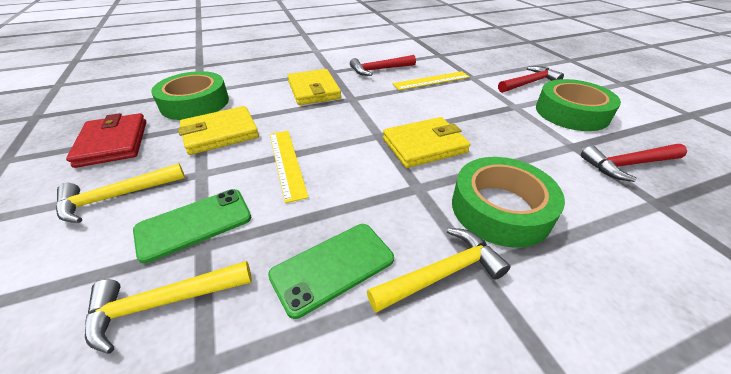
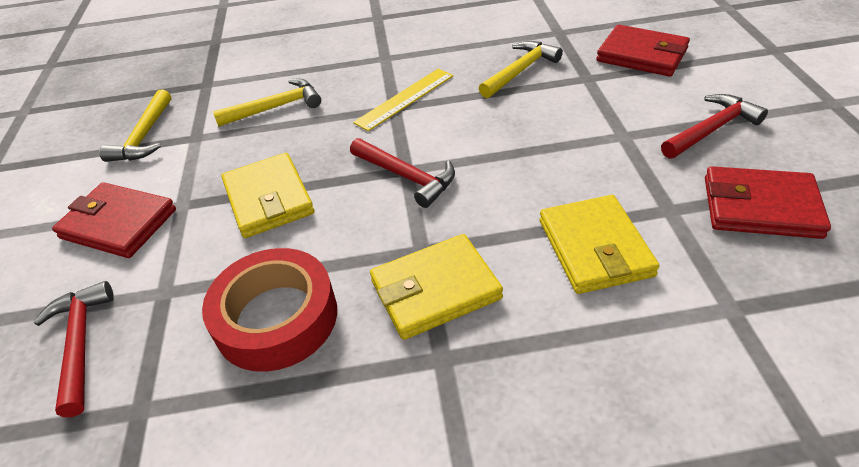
green phone: 2 -> 0
green tape: 3 -> 0
red tape: 0 -> 1
red wallet: 1 -> 3
yellow ruler: 2 -> 1

